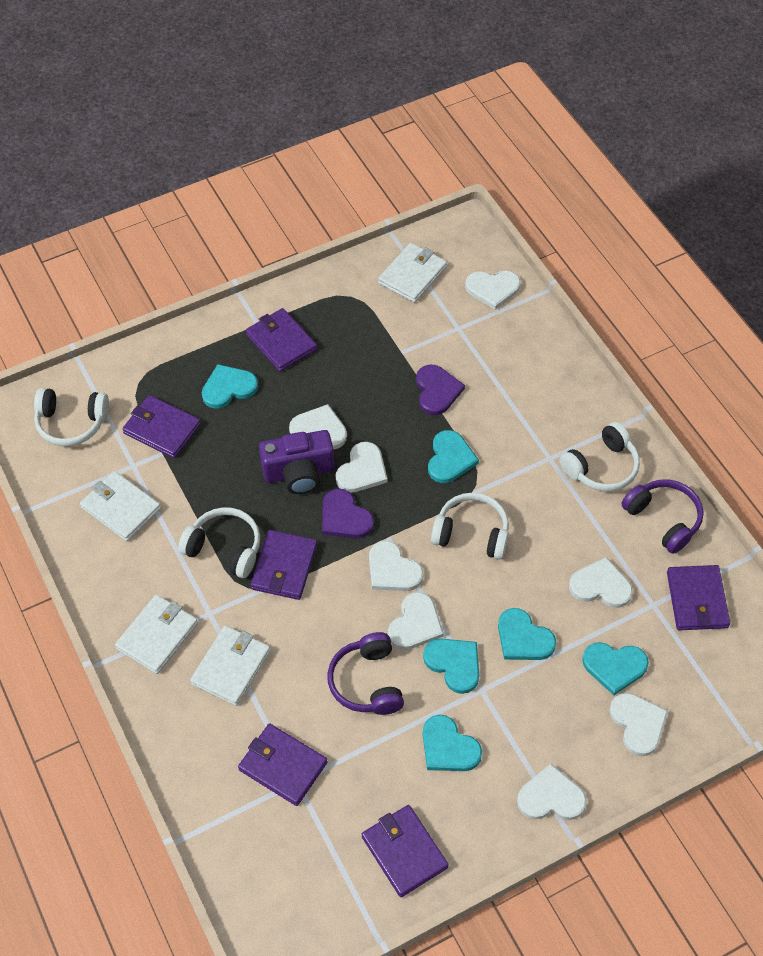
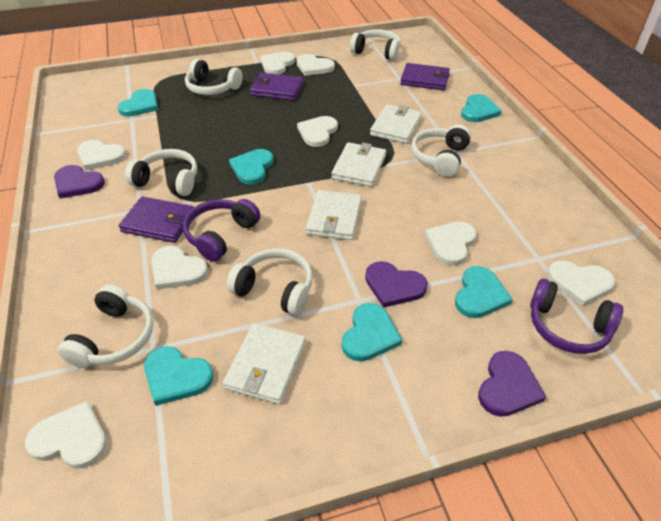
purple camera: 1 -> 0
purple heart: 2 -> 3
purple wallet: 6 -> 3
white headphones: 4 -> 6

